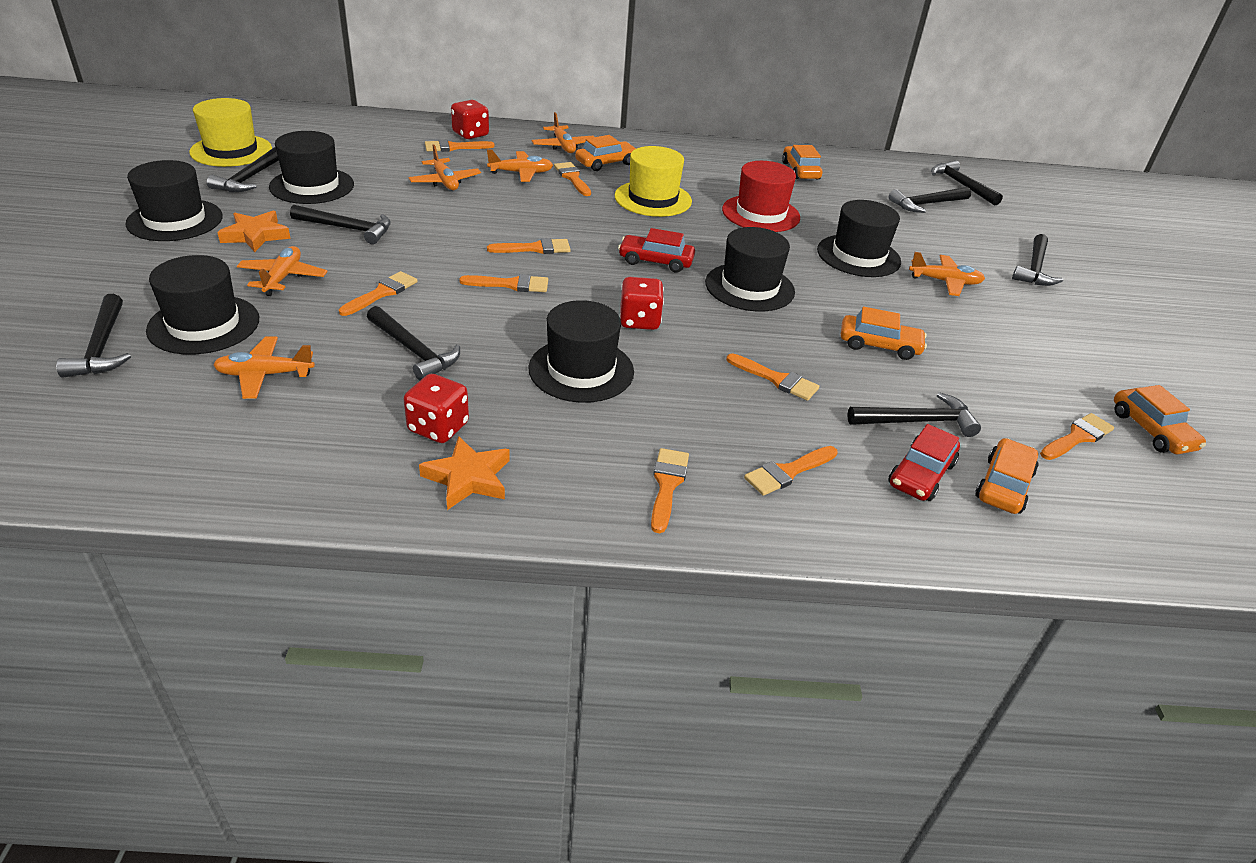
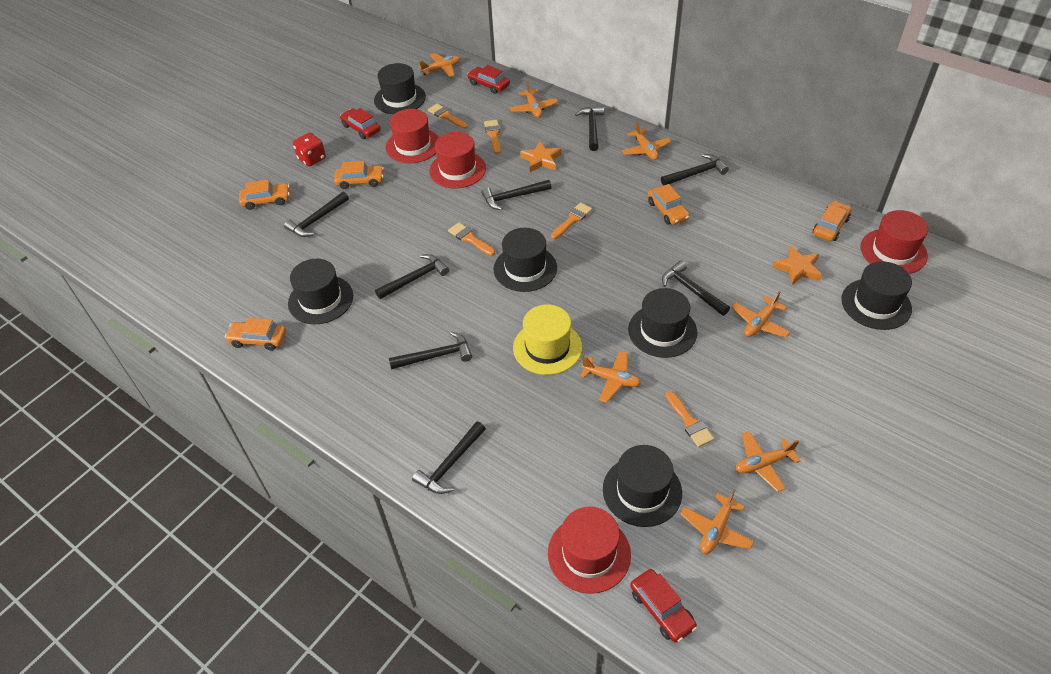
orange brush: 9 -> 5
orange plane: 6 -> 7
red car: 2 -> 3
red dice: 3 -> 1
red hat: 1 -> 4
yellow hat: 2 -> 1

